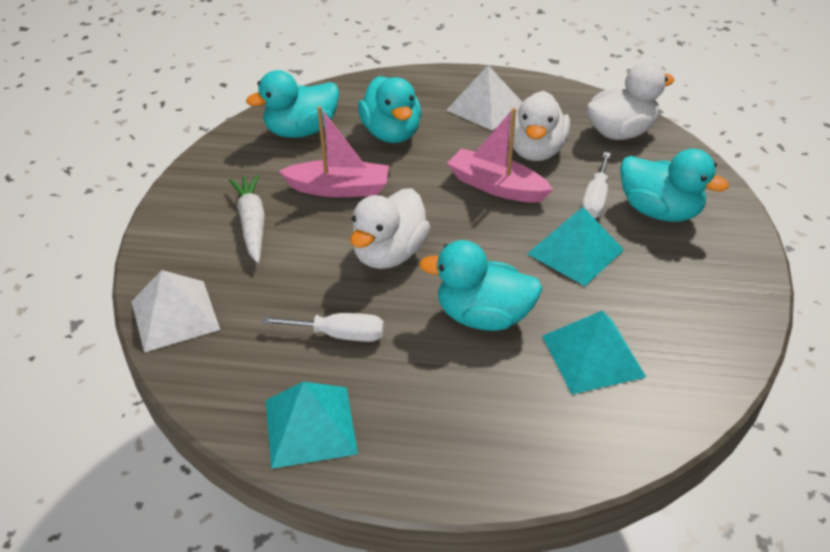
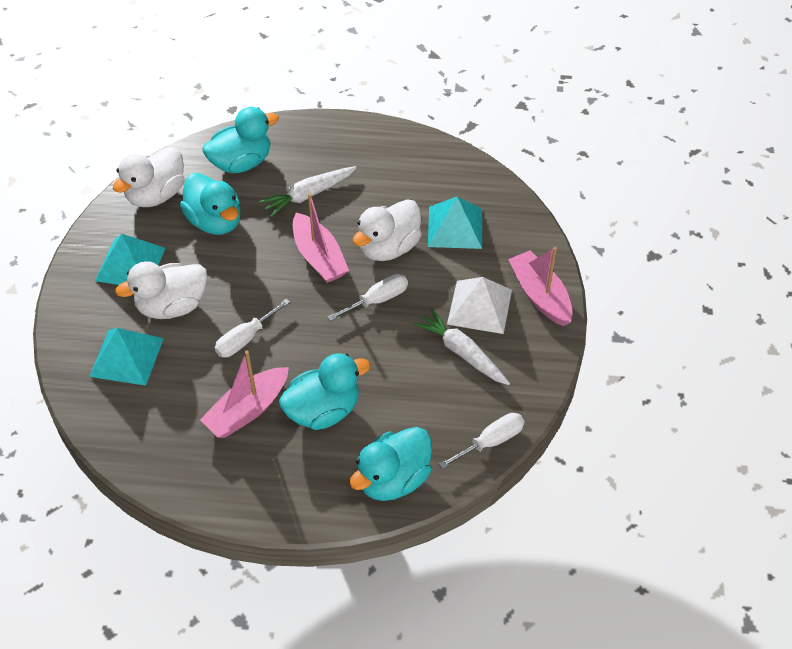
pink boat: 2 -> 3
white carrot: 1 -> 2
white pyramid: 2 -> 1
white screwdriver: 2 -> 3

